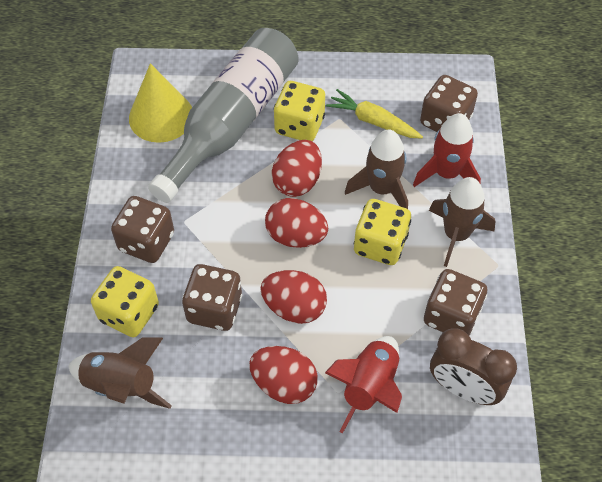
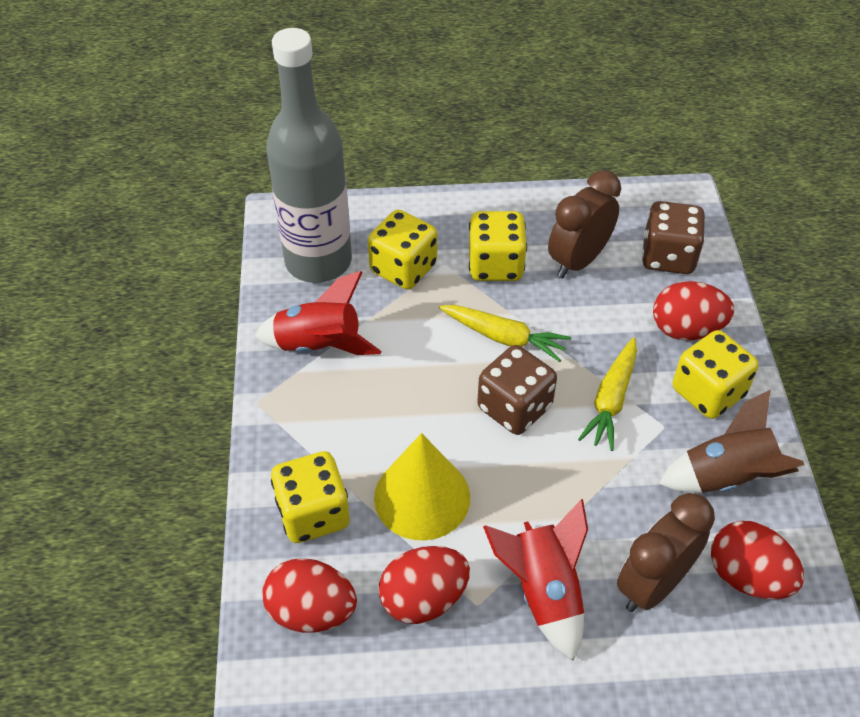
brown clock: 1 -> 2
brown dice: 4 -> 2
brown rocket: 3 -> 1
yellow carrot: 1 -> 2
yellow dice: 3 -> 4

